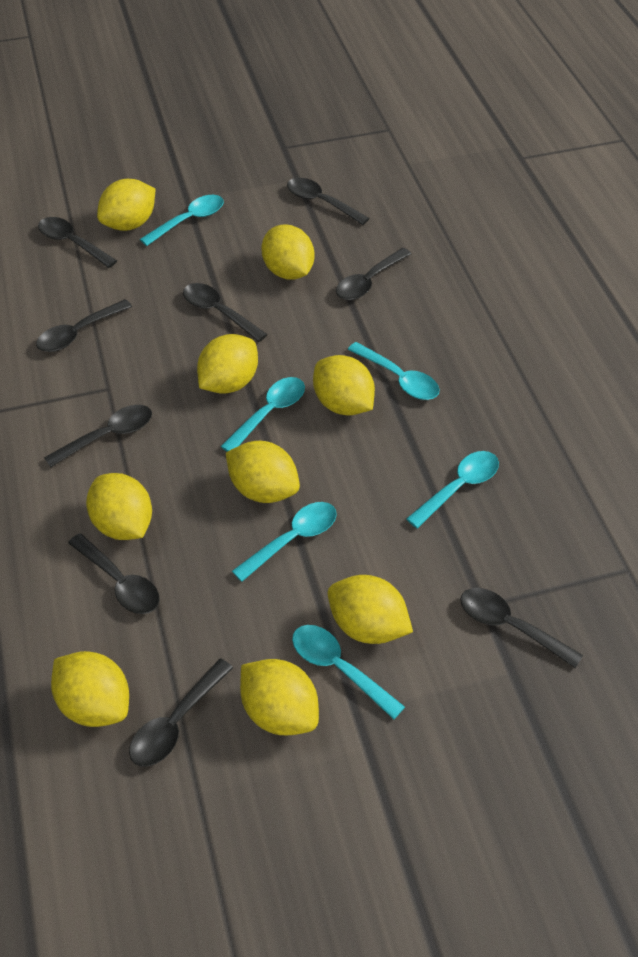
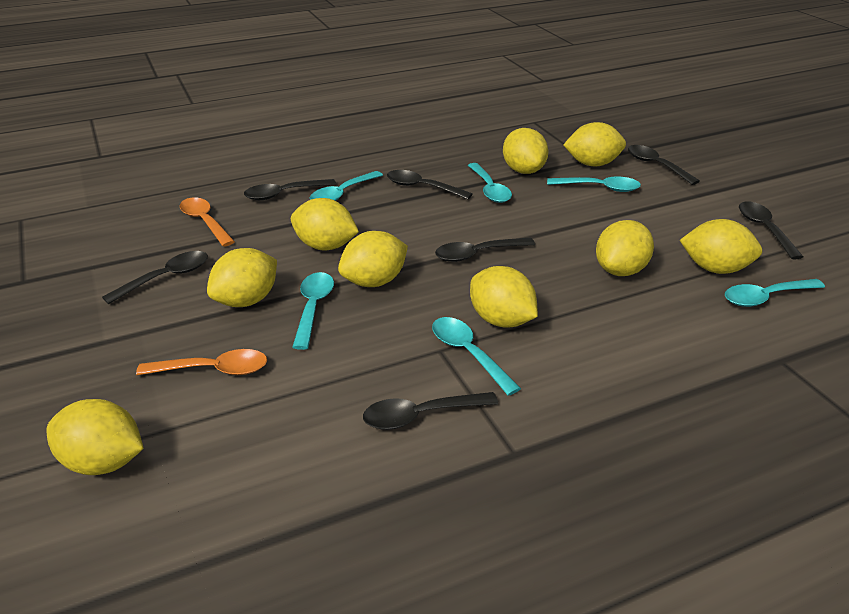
black spoon: 9 -> 7
orange spoon: 0 -> 2

